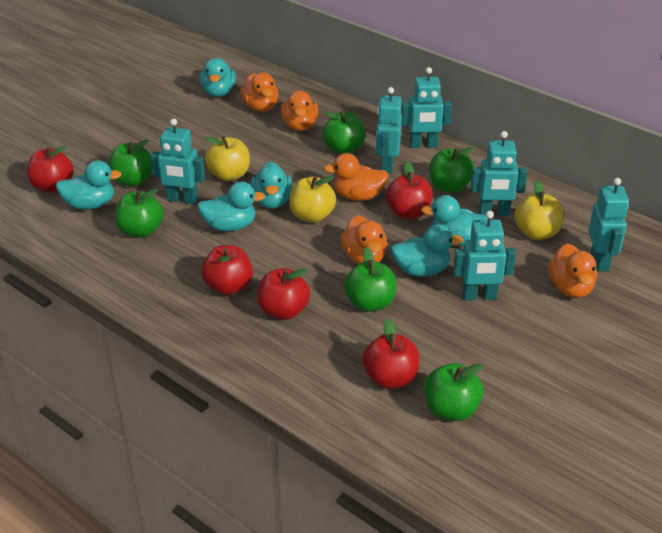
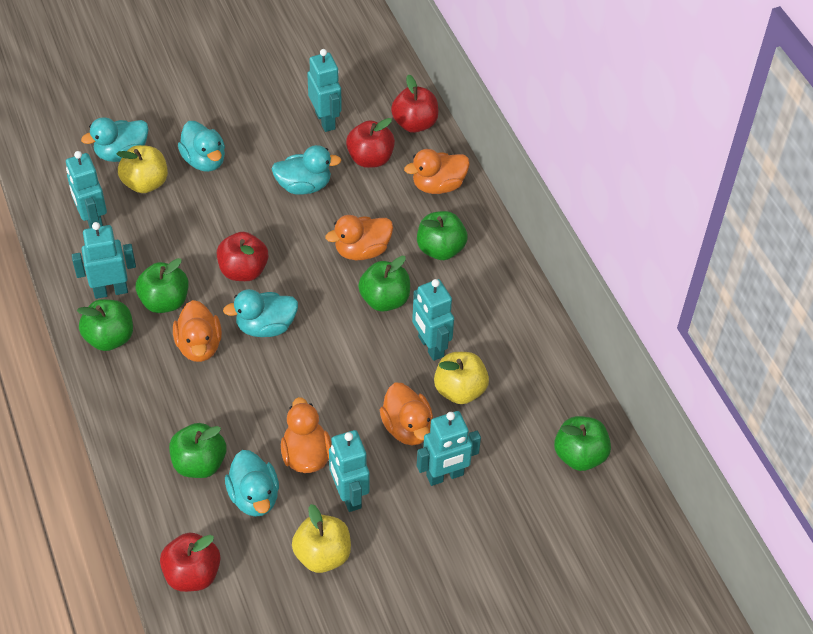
red apple: 5 -> 4
turquoise duck: 6 -> 5

